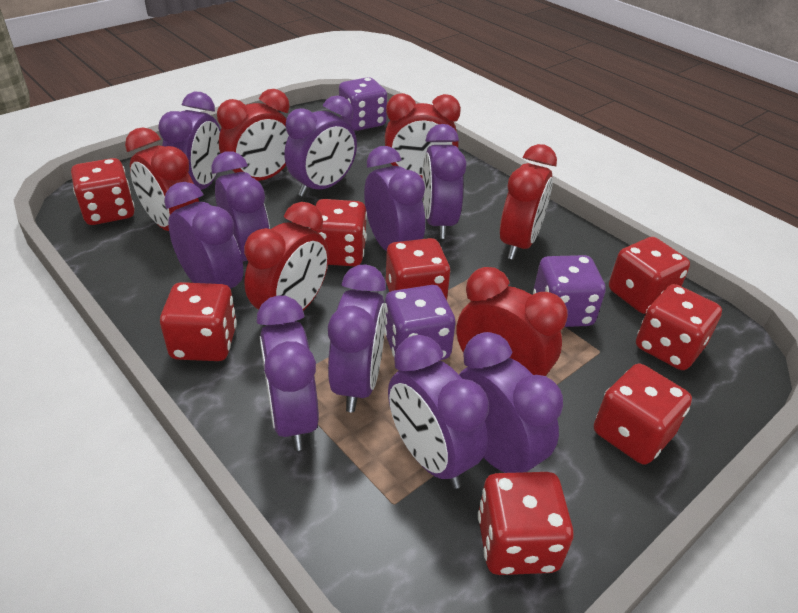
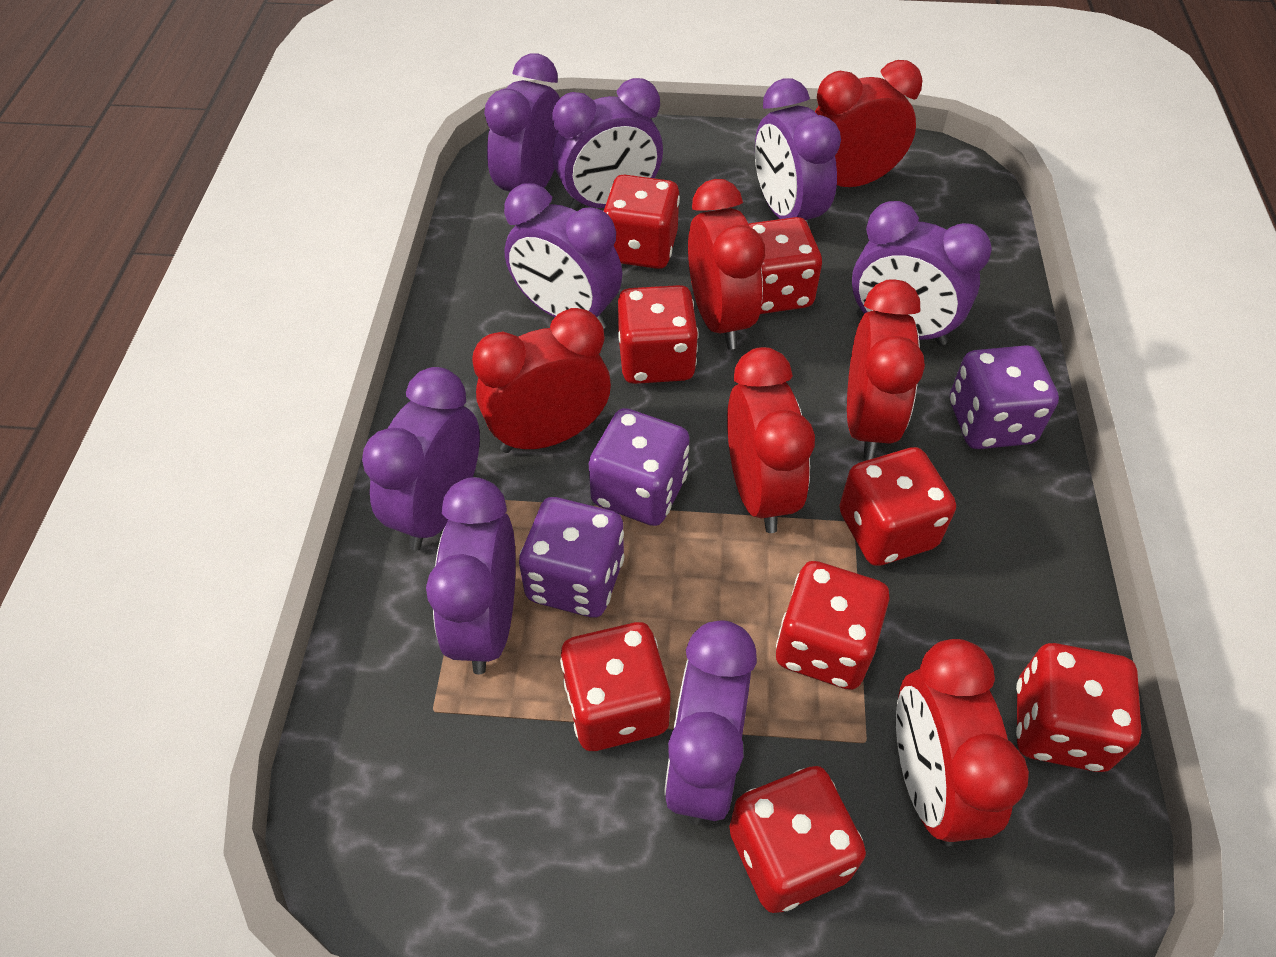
purple clock: 10 -> 8

